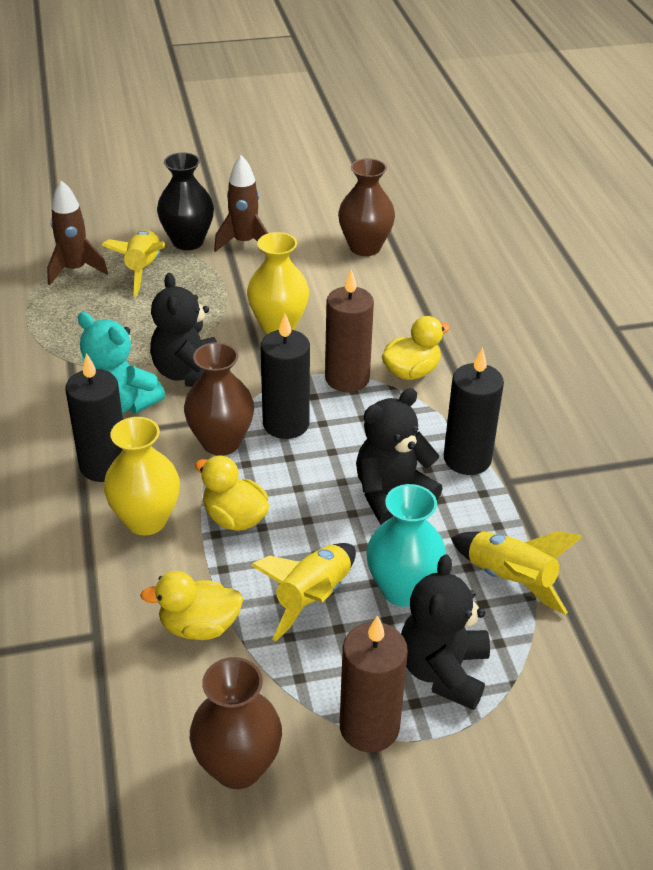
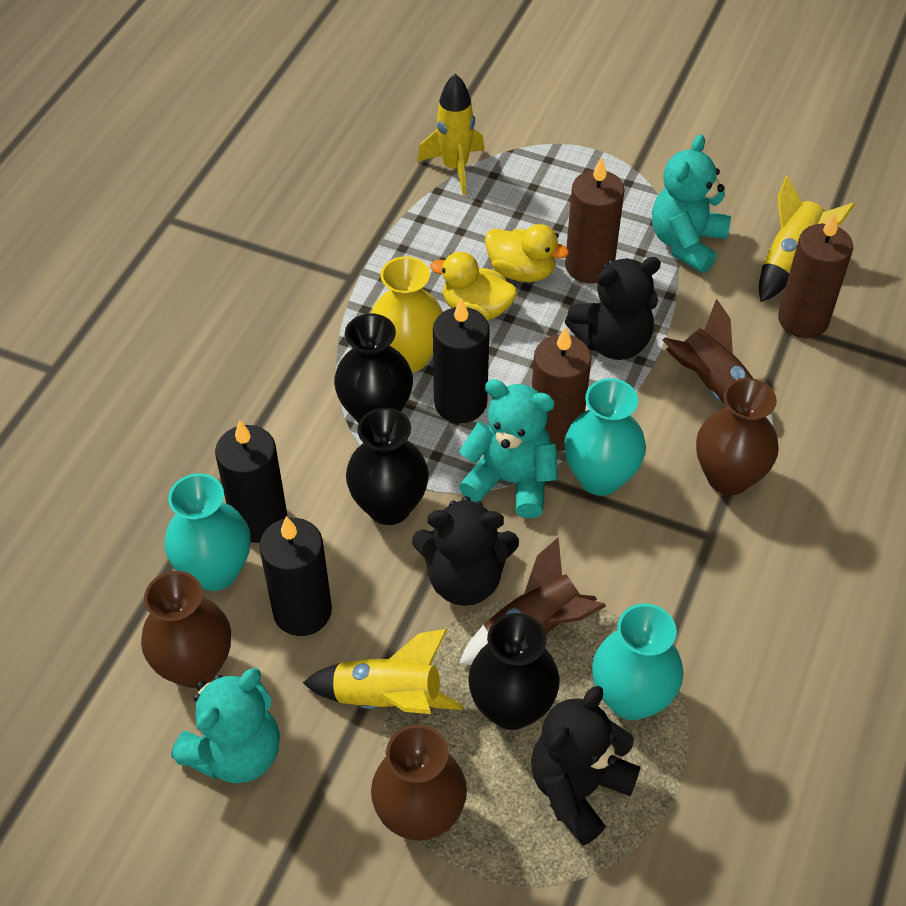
black vase: 1 -> 3
brown candle: 2 -> 3
turquoise teddy bear: 1 -> 3
turquoise vase: 1 -> 3
yellow duck: 3 -> 2
yellow vase: 2 -> 1

